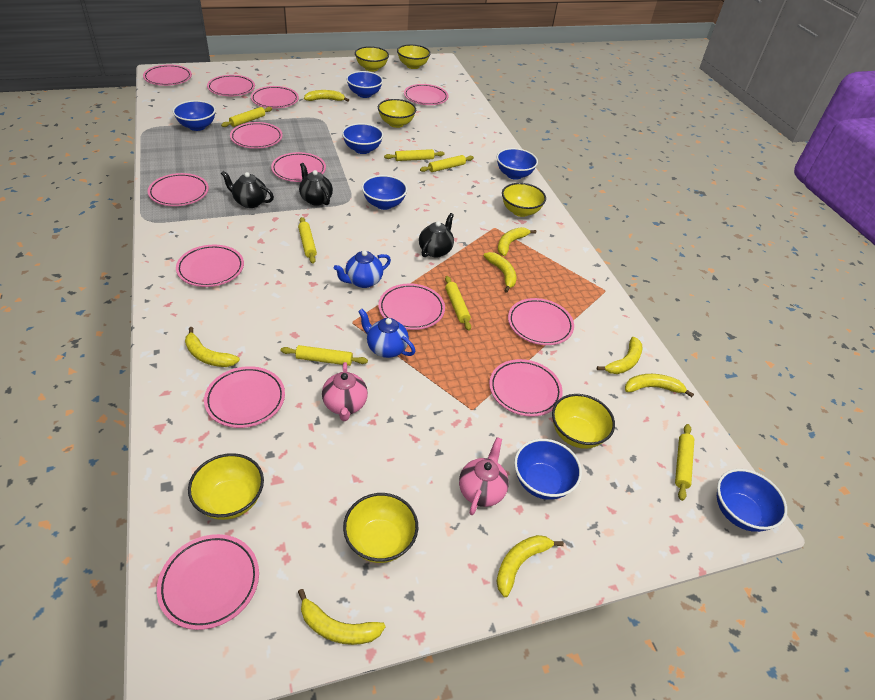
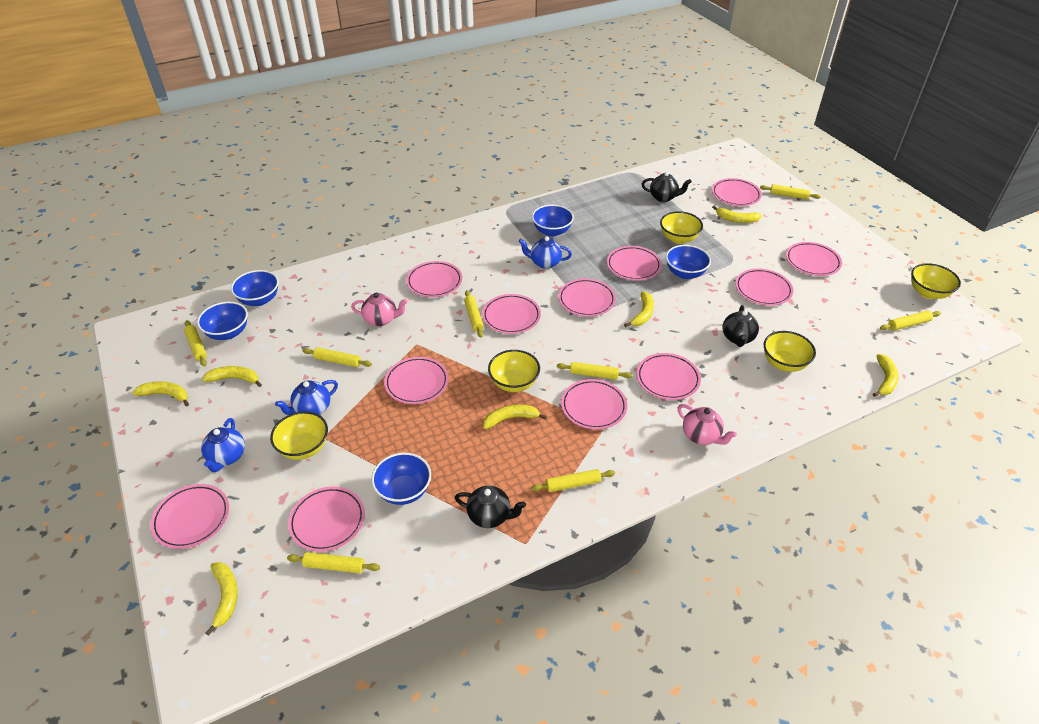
blue bowl: 7 -> 5
blue teapot: 2 -> 3
pink plate: 13 -> 12
yellow banana: 8 -> 7
yellow bowl: 7 -> 5
yellow rolling pin: 7 -> 8

